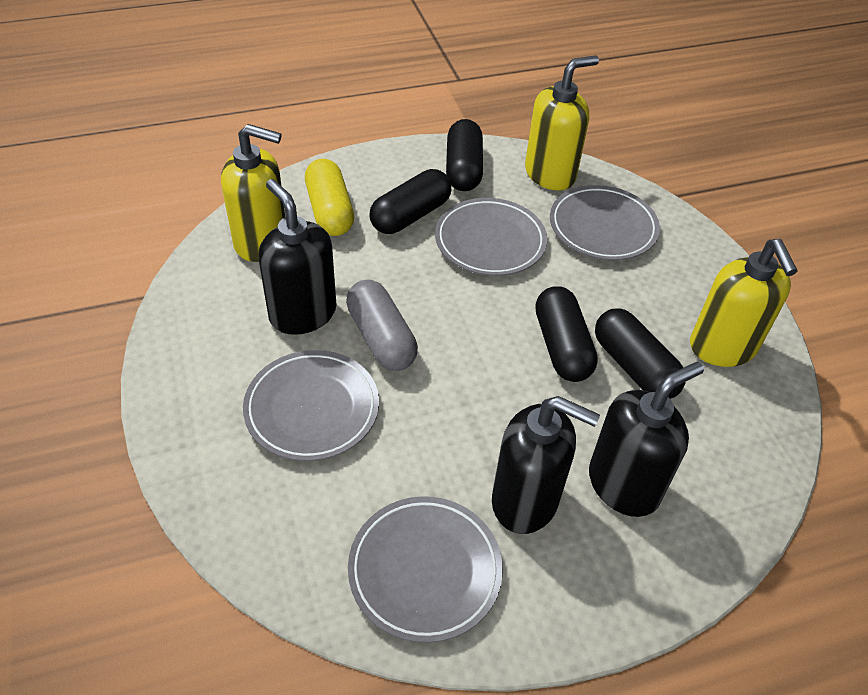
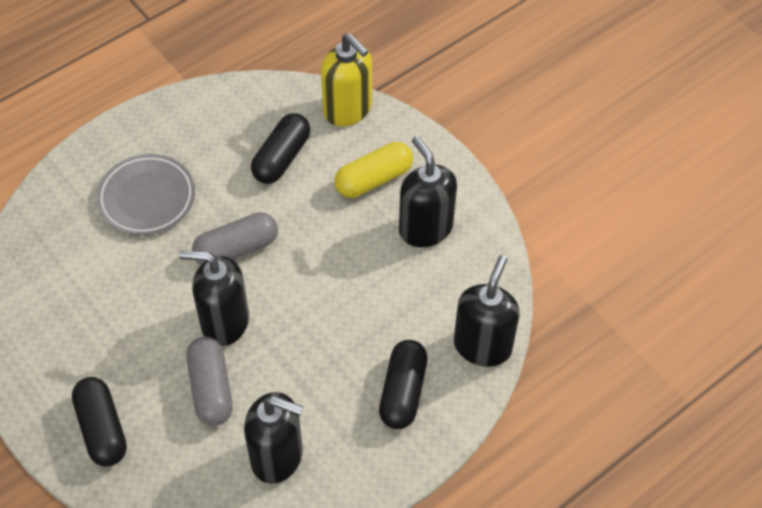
black capsule: 4 -> 3
black soap dispenser: 3 -> 4
grey capsule: 1 -> 2
grey plate: 4 -> 1
yellow soap dispenser: 3 -> 1

